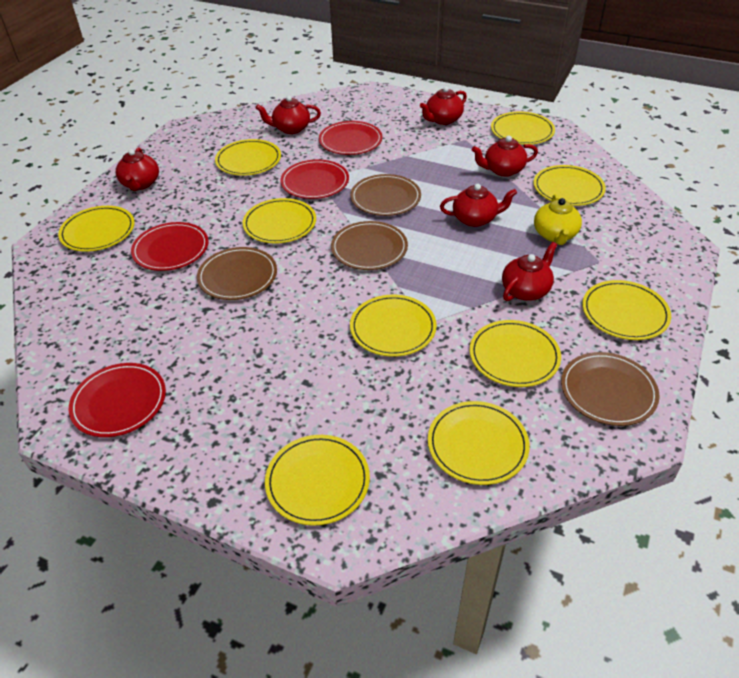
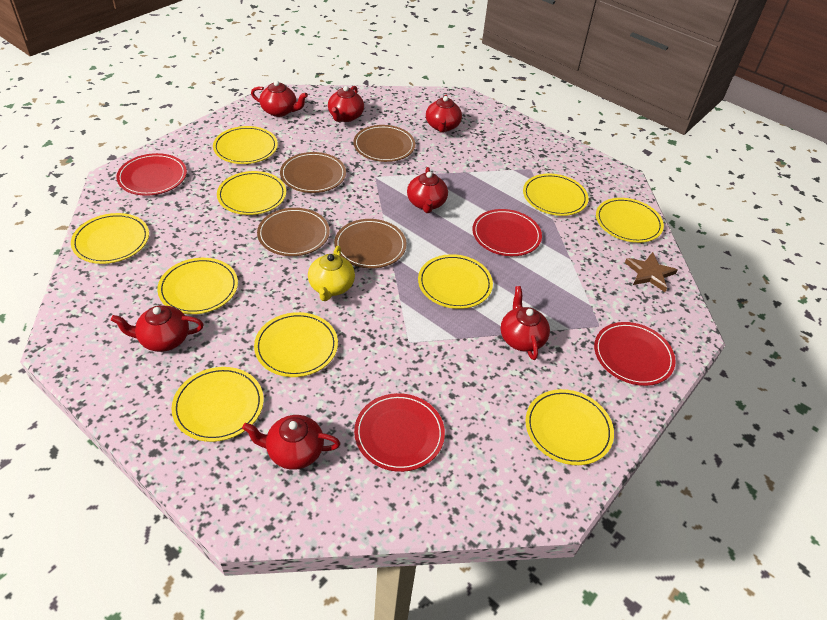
brown star: 0 -> 1
red teapot: 6 -> 7

